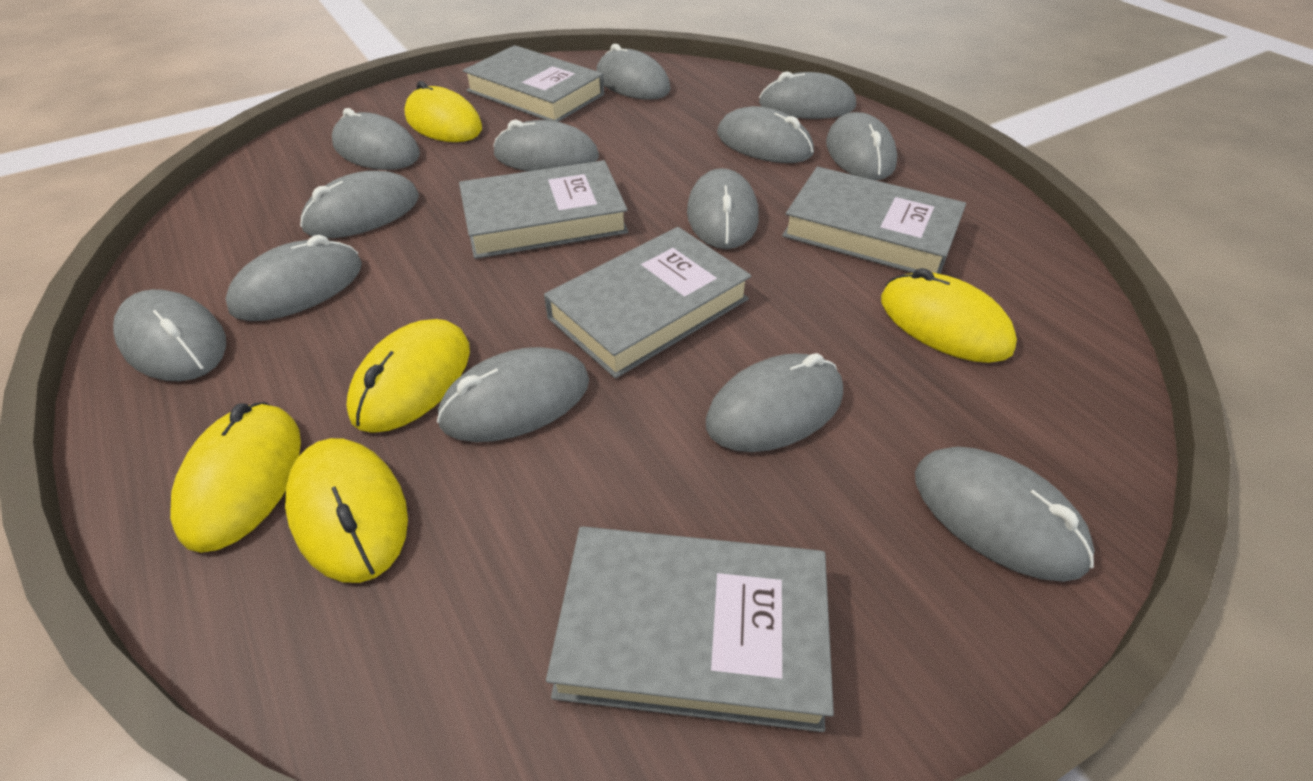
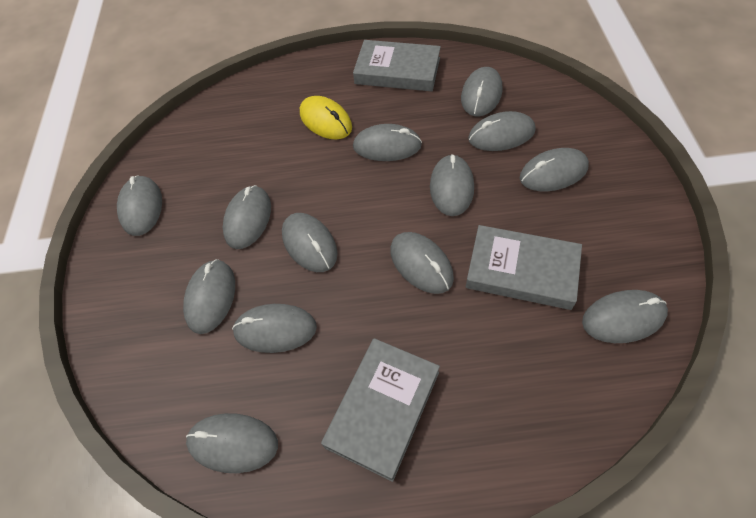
grey book: 5 -> 3
yellow mouse: 5 -> 1

